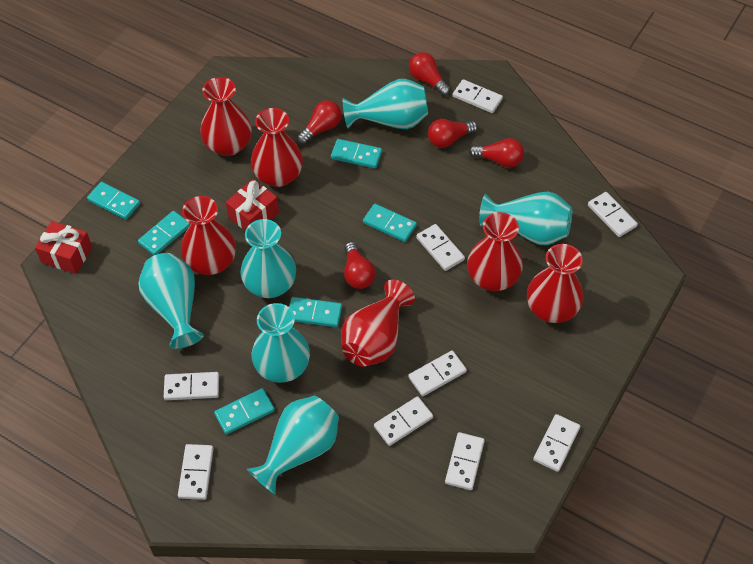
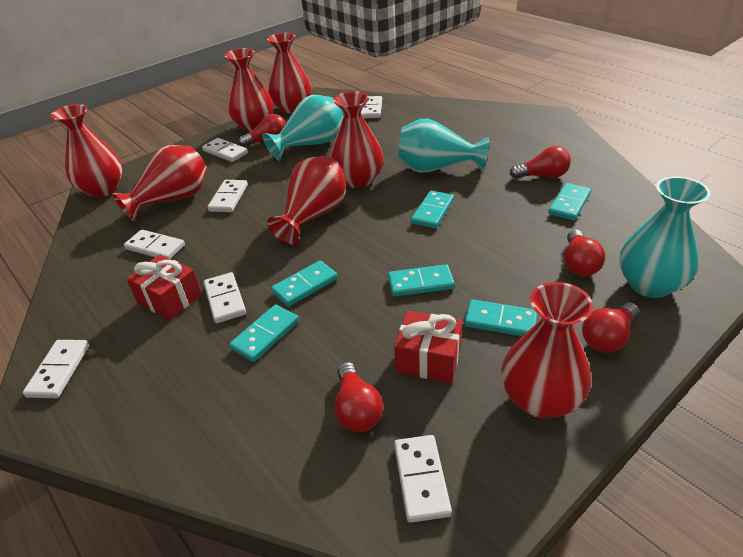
red vase: 6 -> 7
turquoise vase: 6 -> 3
white domino: 9 -> 7

